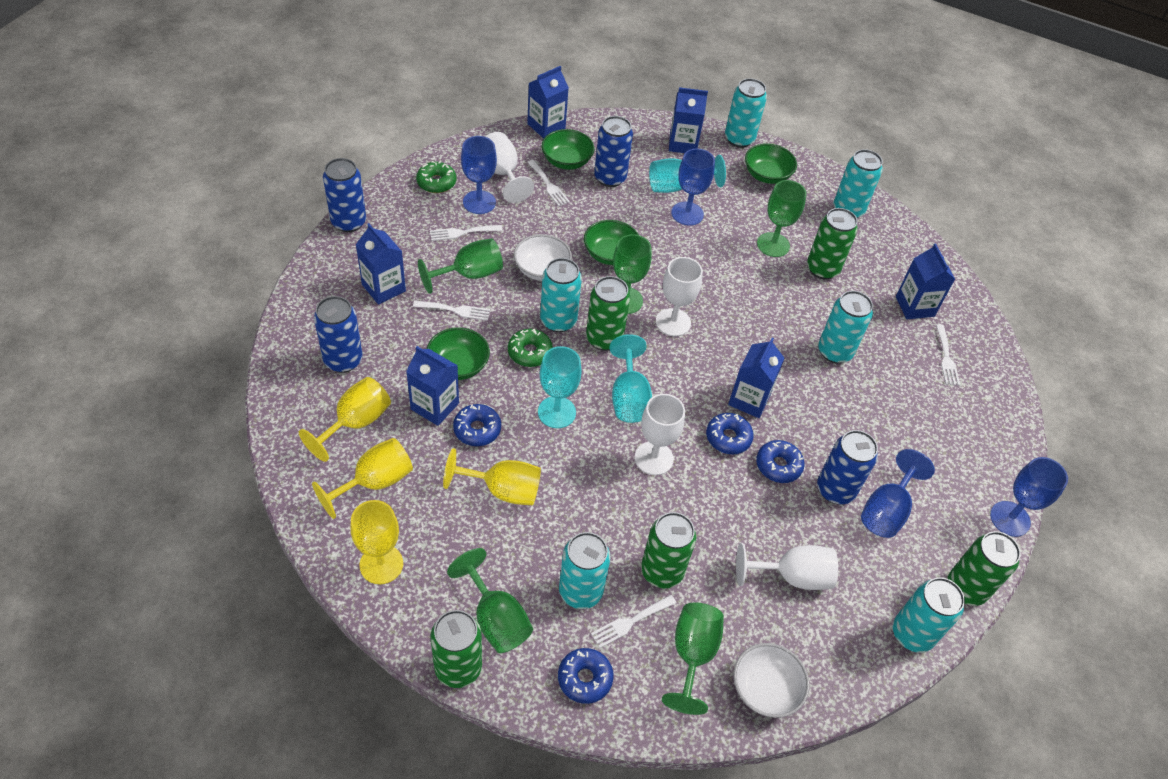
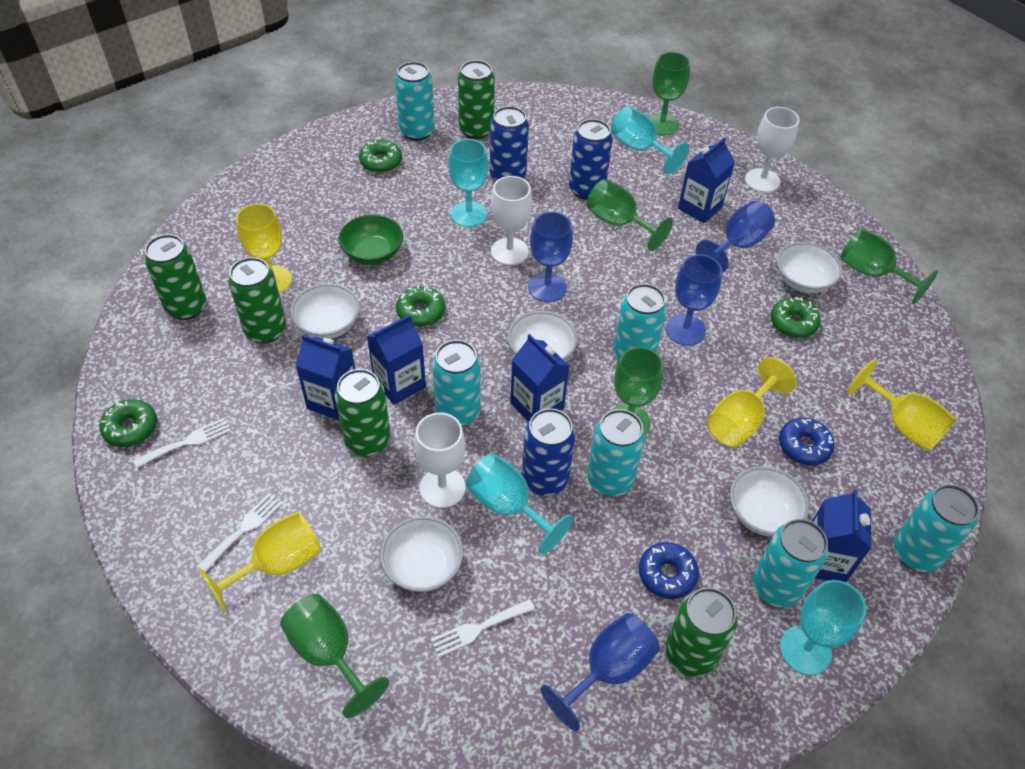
blue can: 4 -> 3
blue carton: 6 -> 5
blue donut: 4 -> 2
green bowl: 4 -> 1
green donut: 2 -> 4
turquoise goblet: 3 -> 4
white bowl: 2 -> 5
white fork: 5 -> 3
white goblet: 4 -> 3

